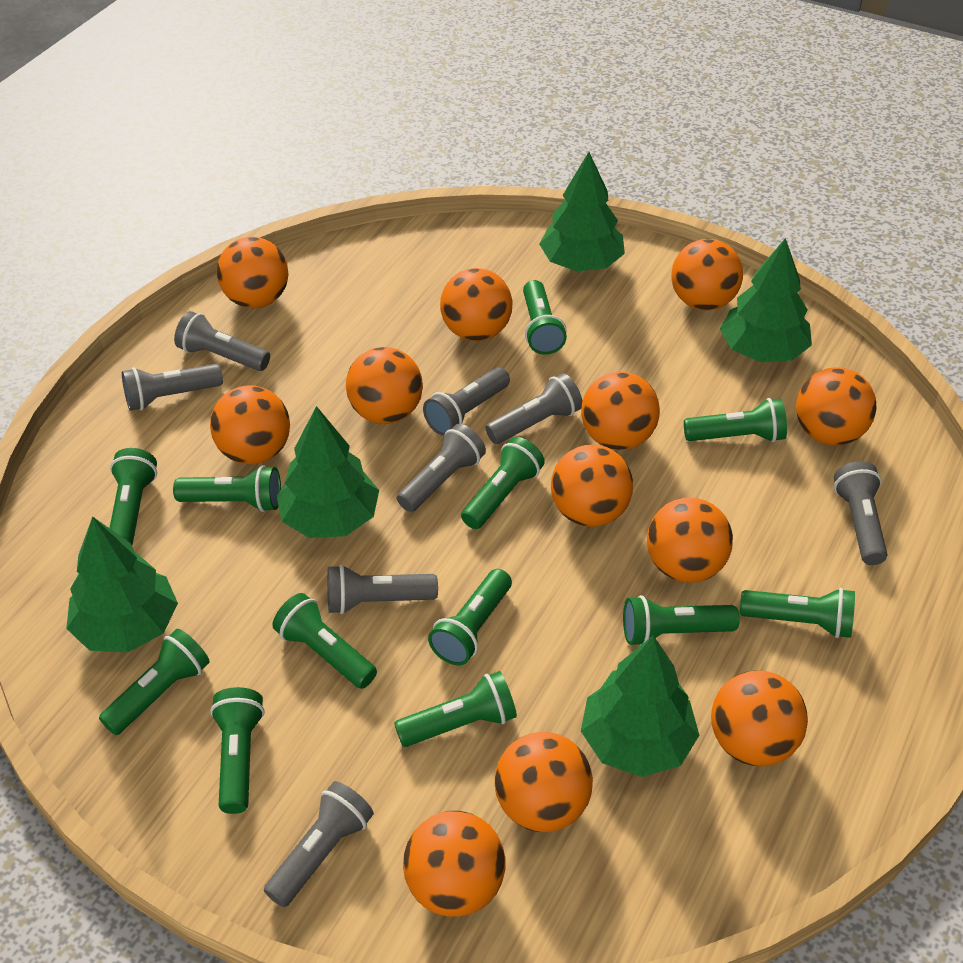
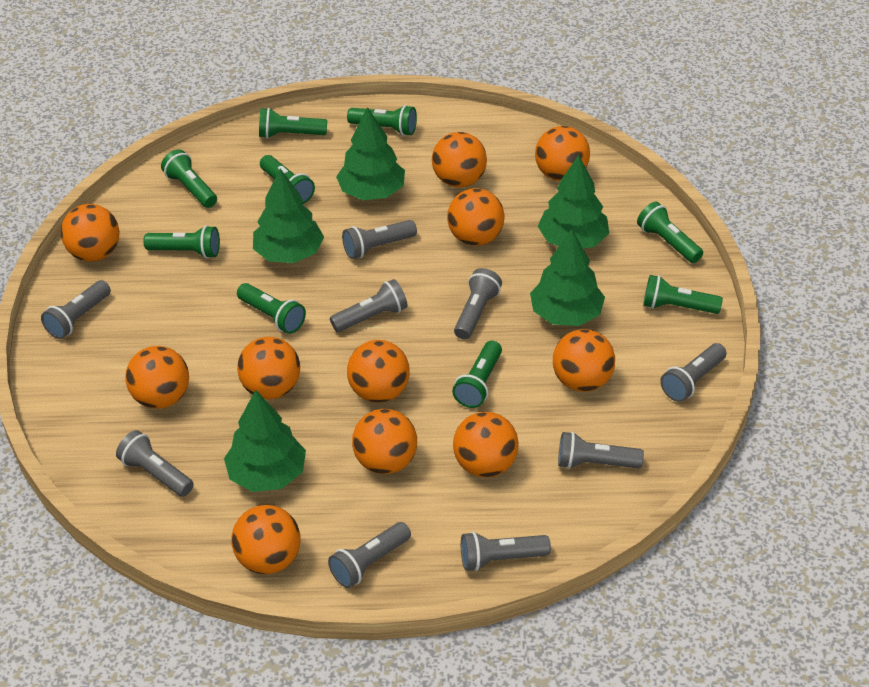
green flashlight: 12 -> 9
grey flashlight: 8 -> 9
orange ball: 12 -> 11

